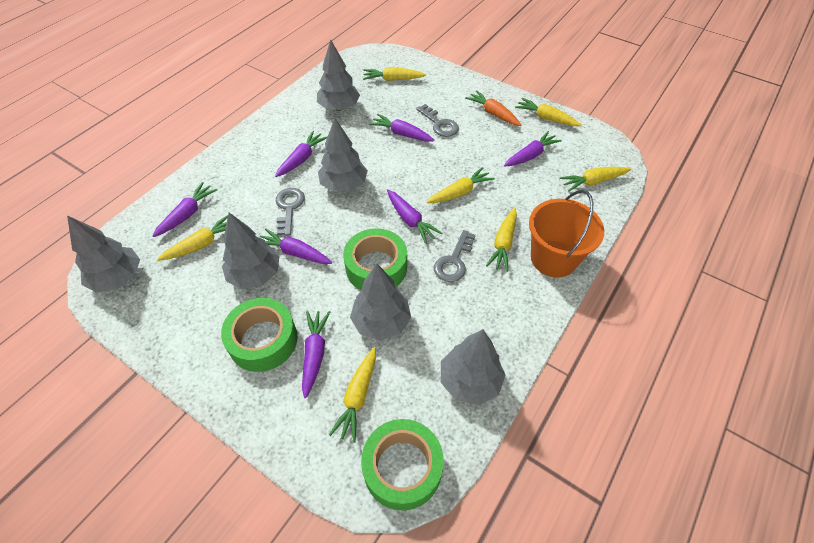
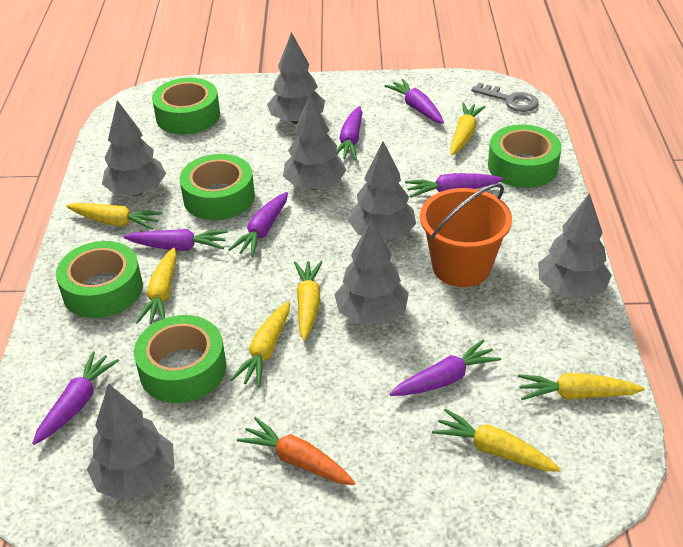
green tape: 3 -> 5
grey key: 3 -> 1
grey tree: 6 -> 7

